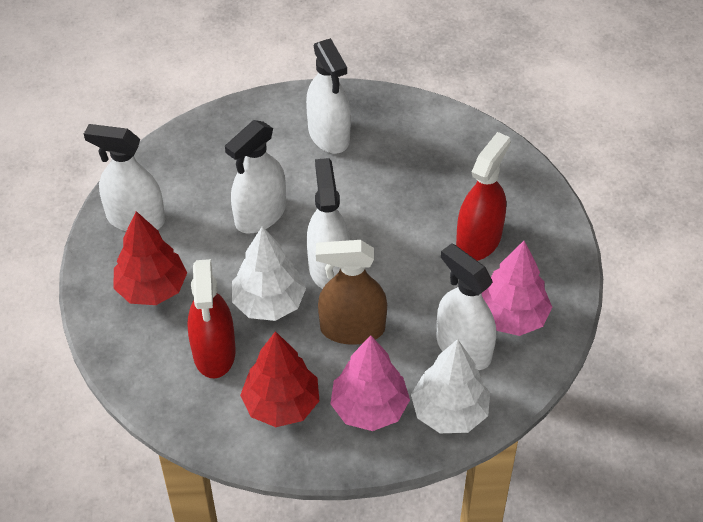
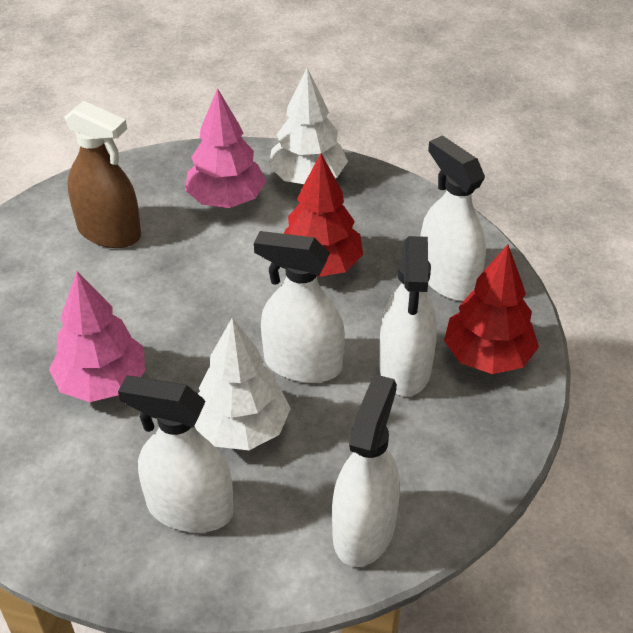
red spray bottle: 2 -> 0

